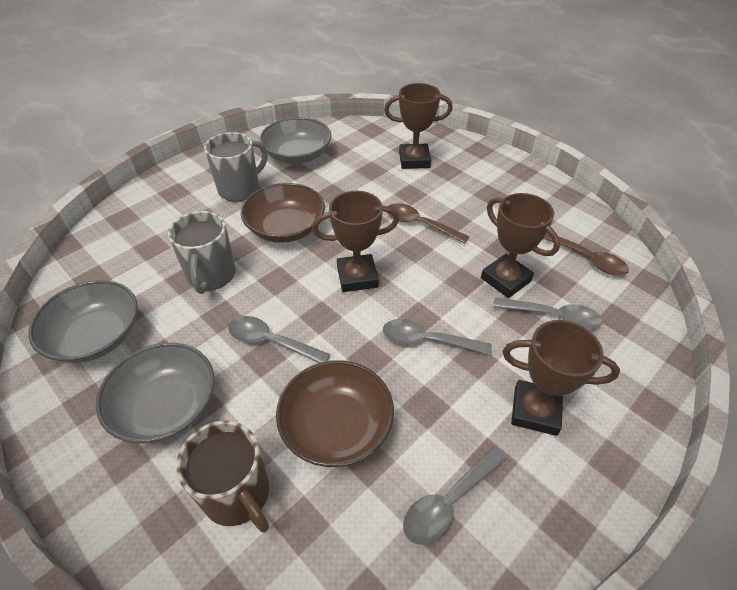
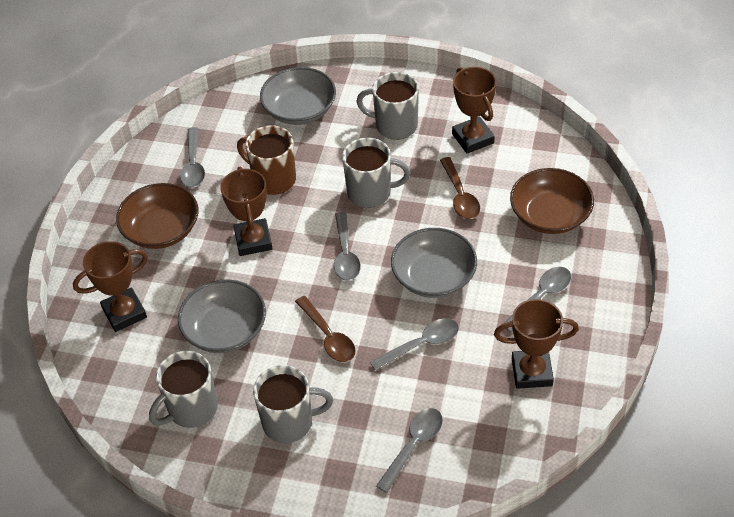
grey mug: 2 -> 4
grey spoon: 4 -> 5

